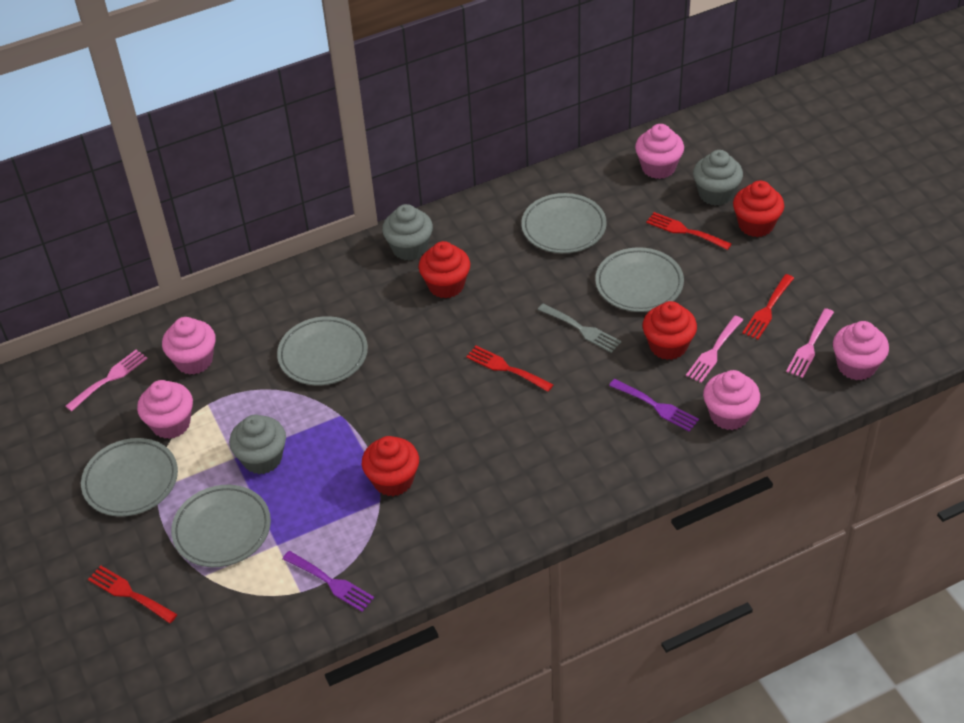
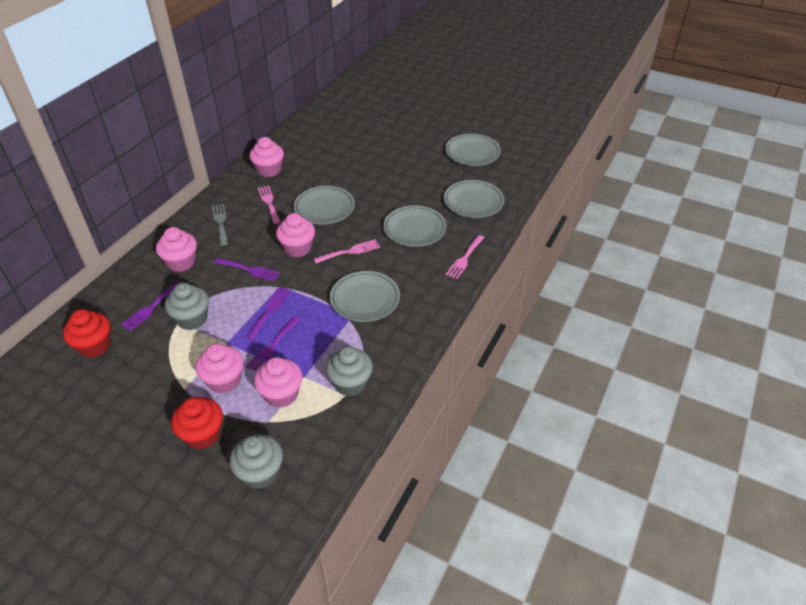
purple fork: 2 -> 4
red cupcake: 4 -> 2
red fork: 4 -> 0

